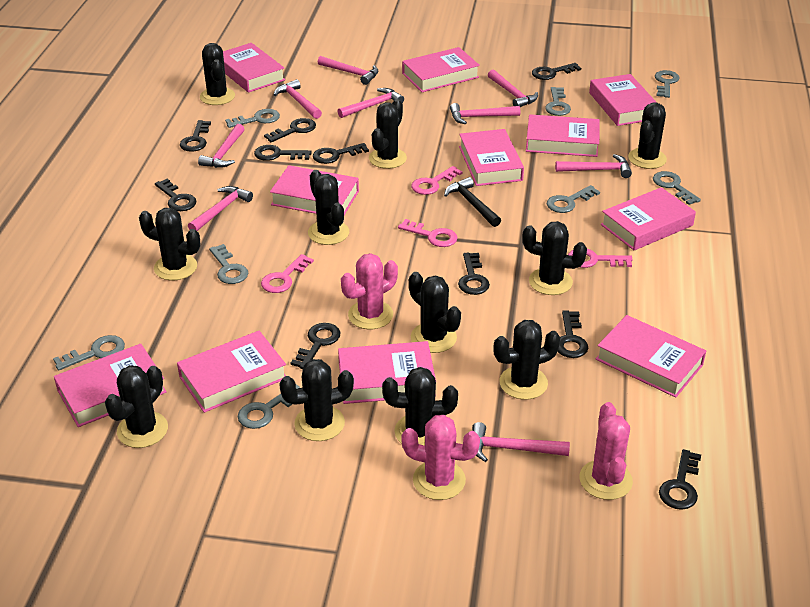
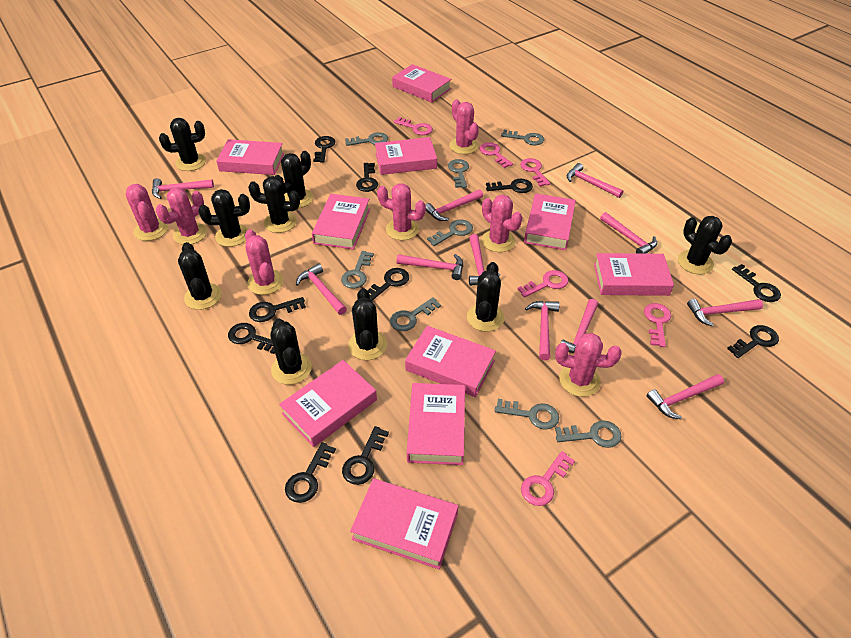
black cactus: 11 -> 9
black hammer: 1 -> 0
pink book: 11 -> 10
pink cactus: 3 -> 7
pink hammer: 9 -> 11
pink key: 4 -> 6

